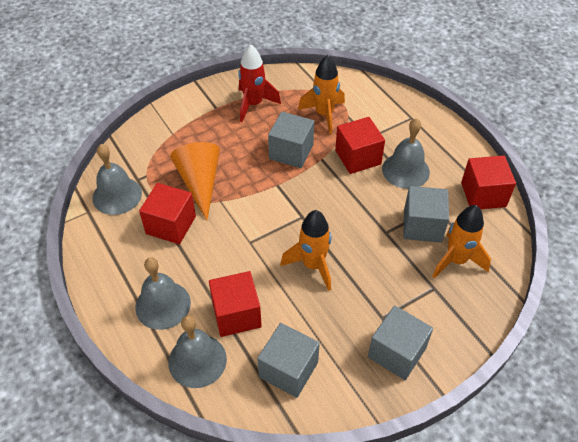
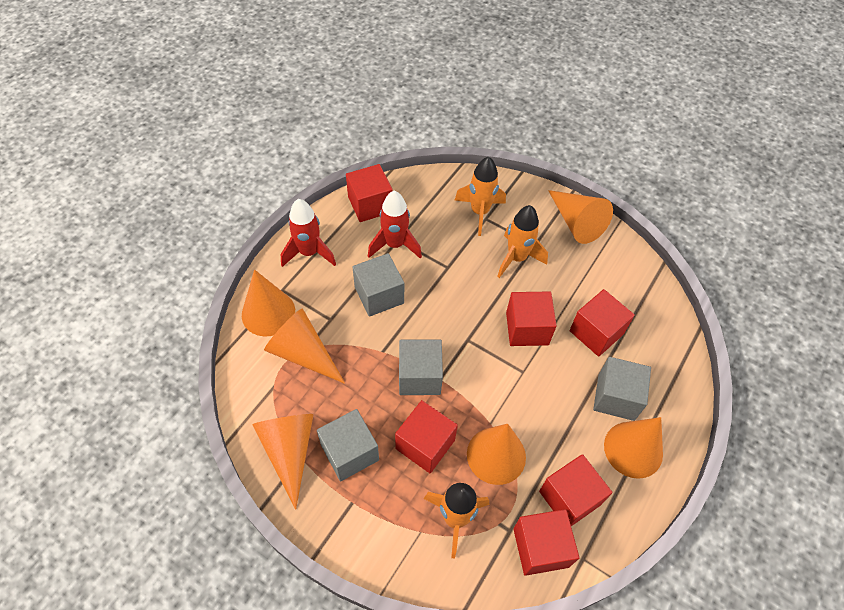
grey bell: 4 -> 0
orange cone: 1 -> 6
red cube: 4 -> 6
red rocket: 1 -> 2

